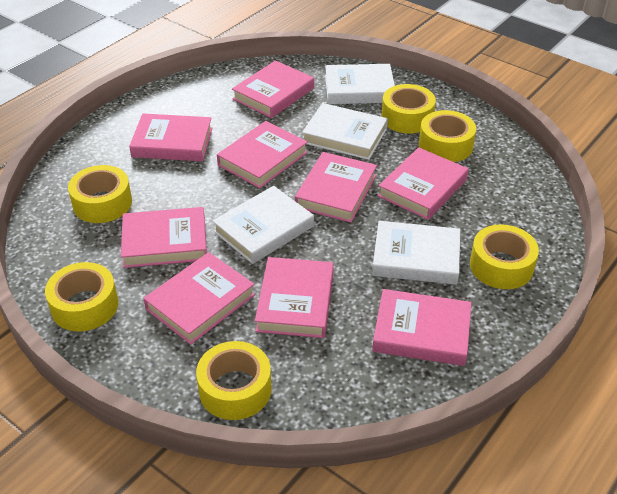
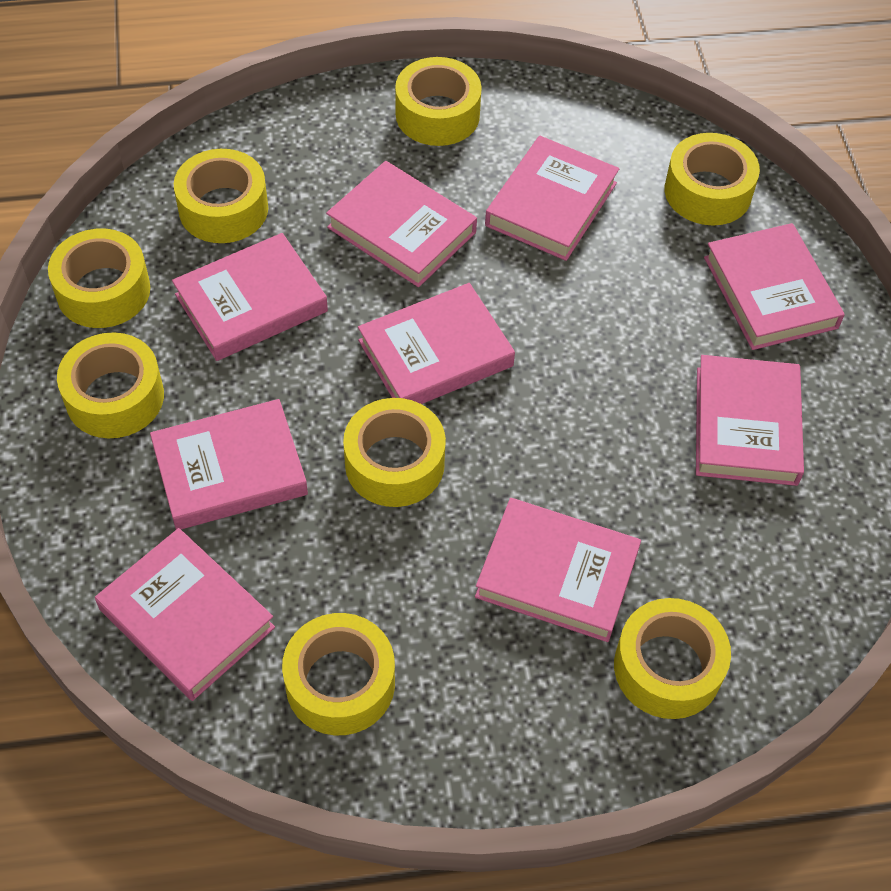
white book: 4 -> 0
yellow tape: 6 -> 8

